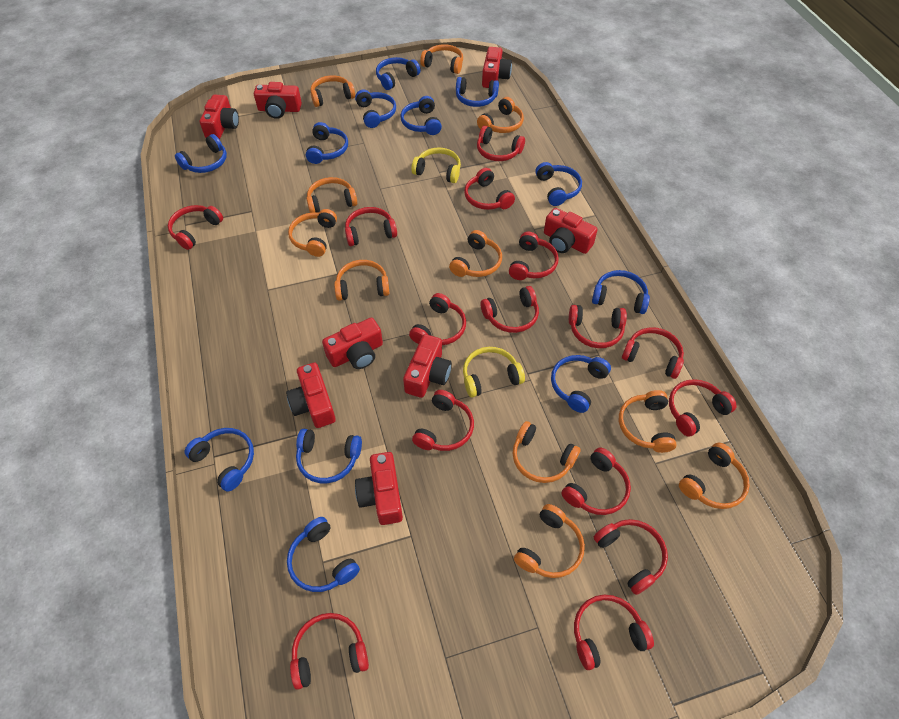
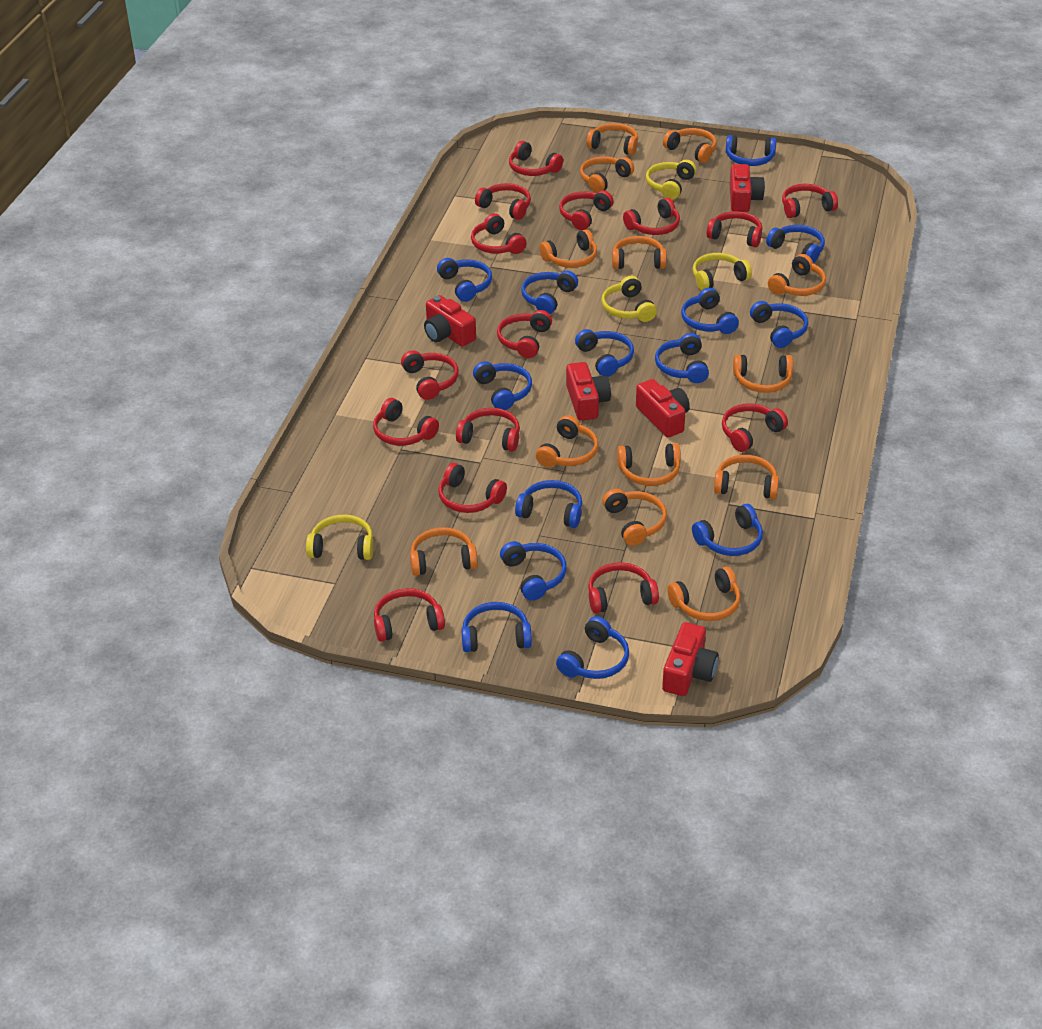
blue headphones: 12 -> 14
orange headphones: 11 -> 13
red camera: 8 -> 5
yellow headphones: 2 -> 4

